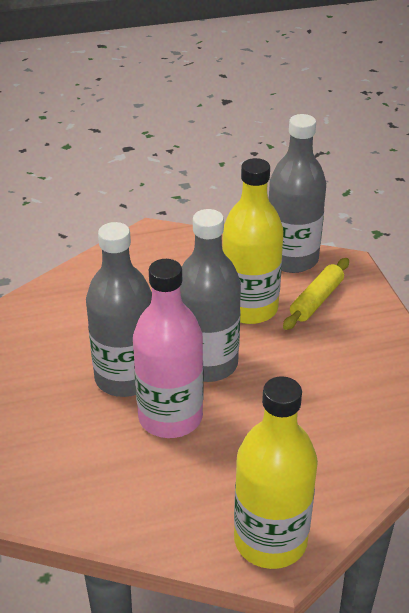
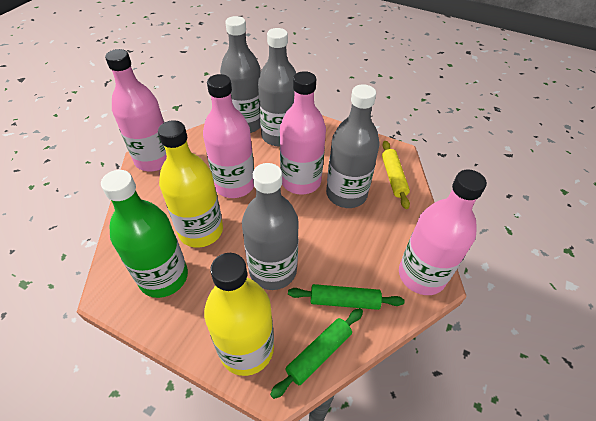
green bottle: 0 -> 1
green rolling pin: 0 -> 2
grey bottle: 3 -> 4
pink bottle: 1 -> 4

